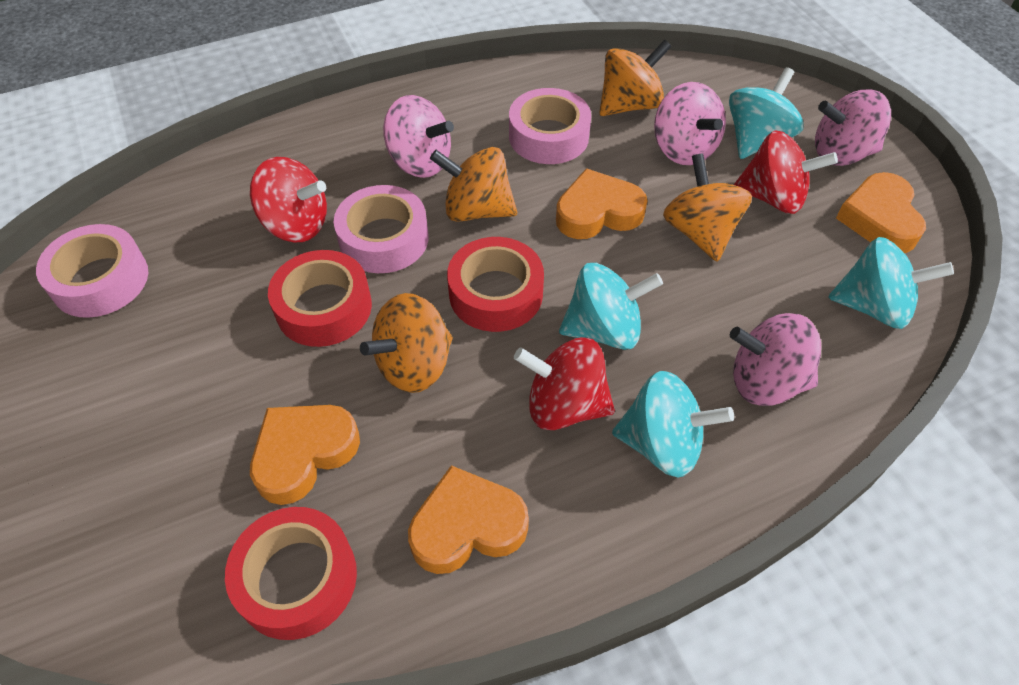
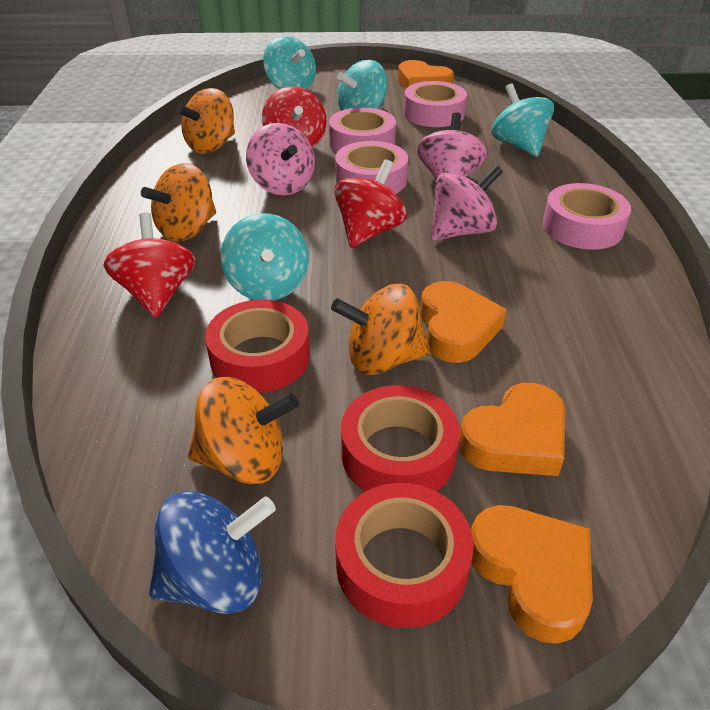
blue spinning top: 0 -> 1
pink spinning top: 4 -> 3
pink tape: 3 -> 4

